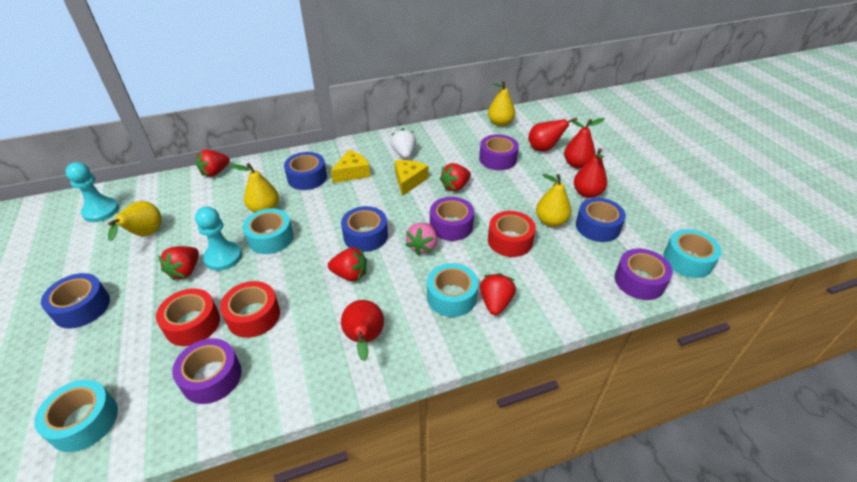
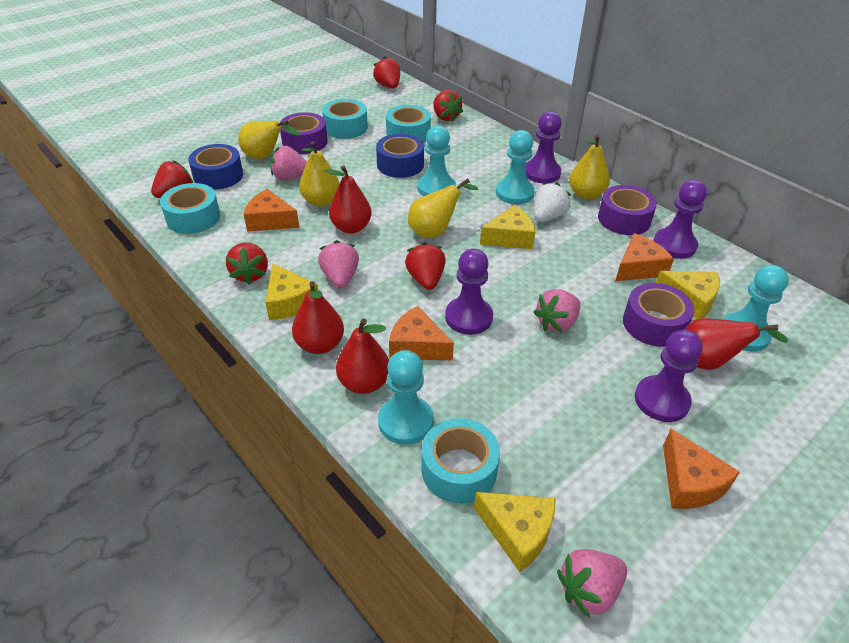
blue tape: 4 -> 2
orange cheese: 0 -> 4
pink strawberry: 1 -> 4
purple pawn: 0 -> 4
purple tape: 4 -> 3
red tape: 3 -> 0
turquoise pawn: 2 -> 4
yellow cheese: 2 -> 4

